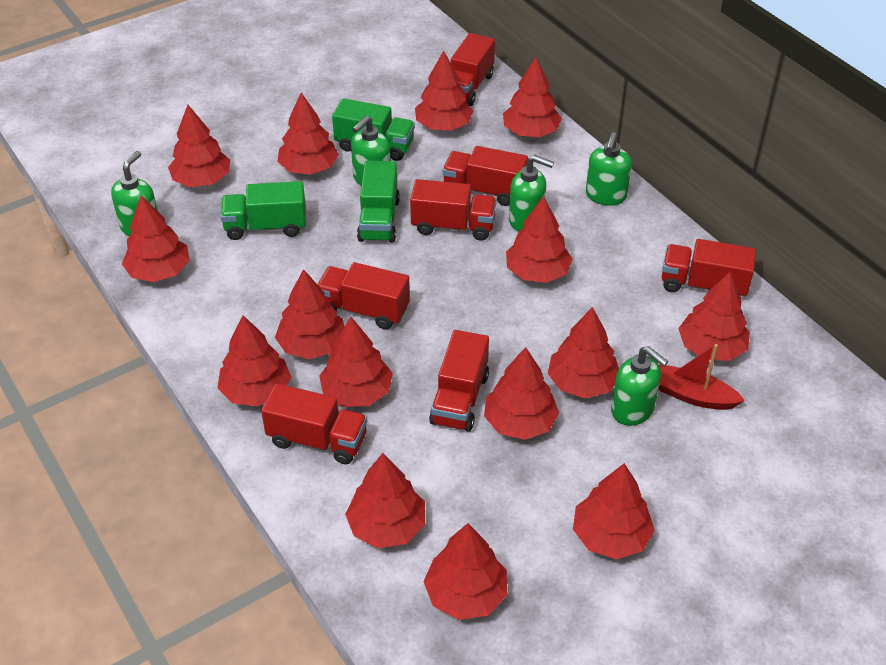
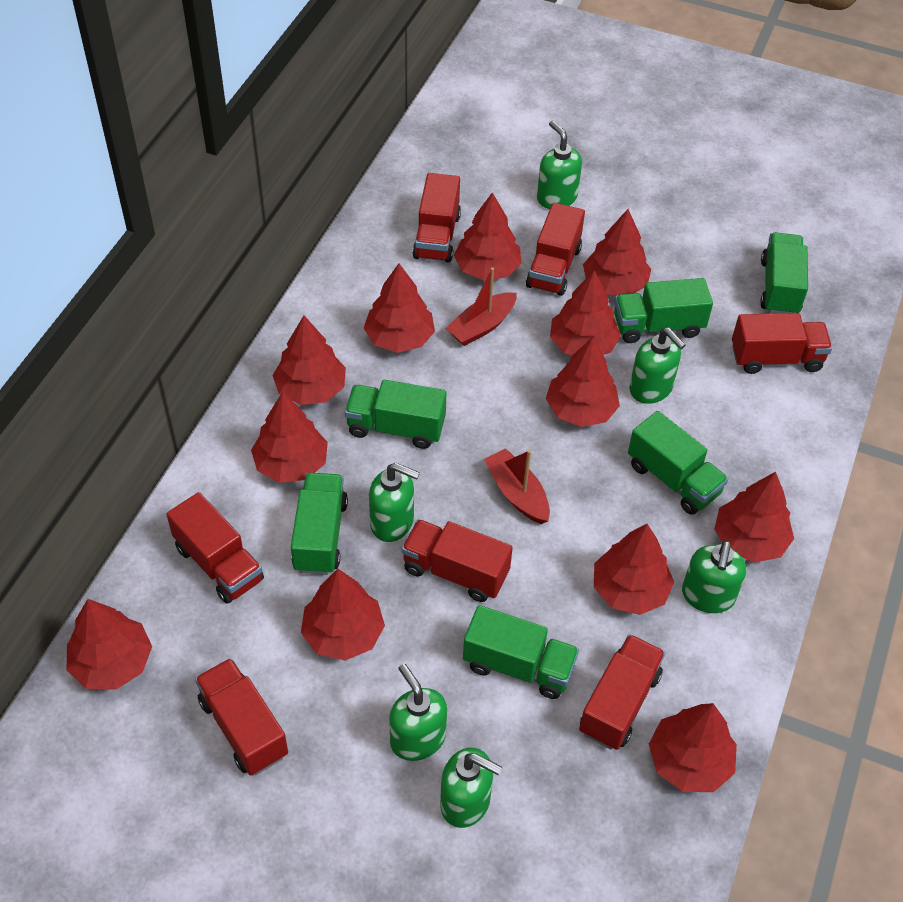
green soap dispenser: 5 -> 6
green truck: 3 -> 6
red boat: 1 -> 2
red tree: 15 -> 12

